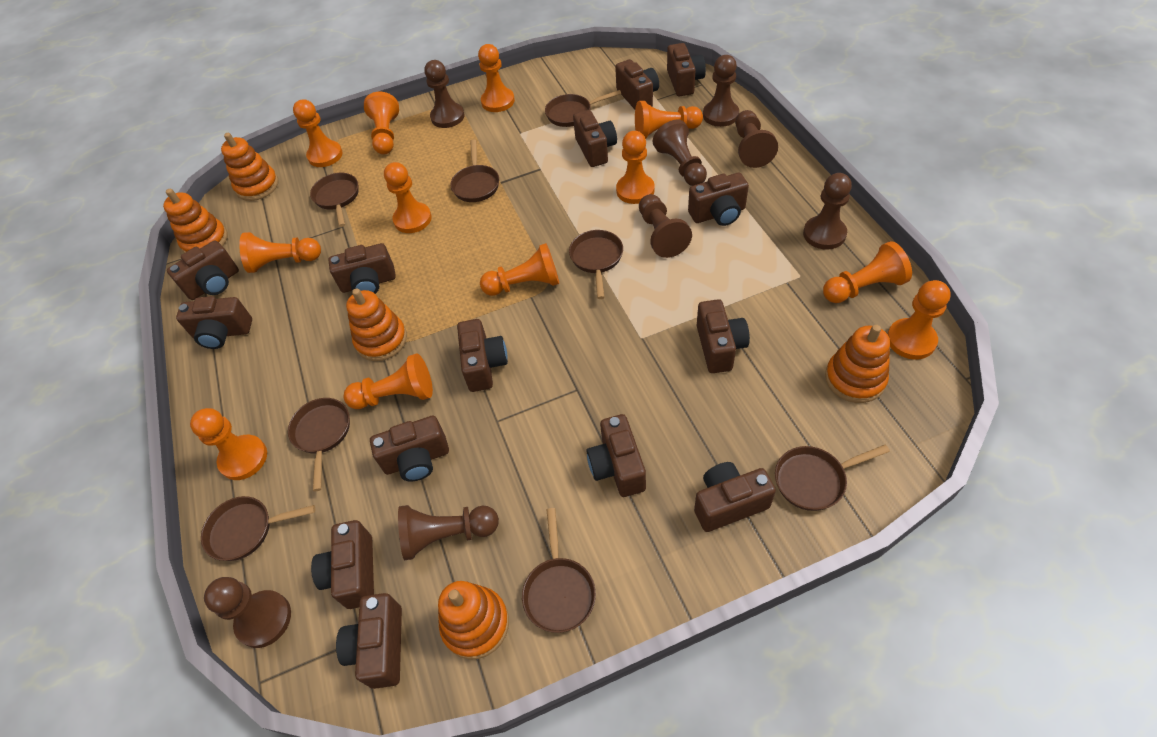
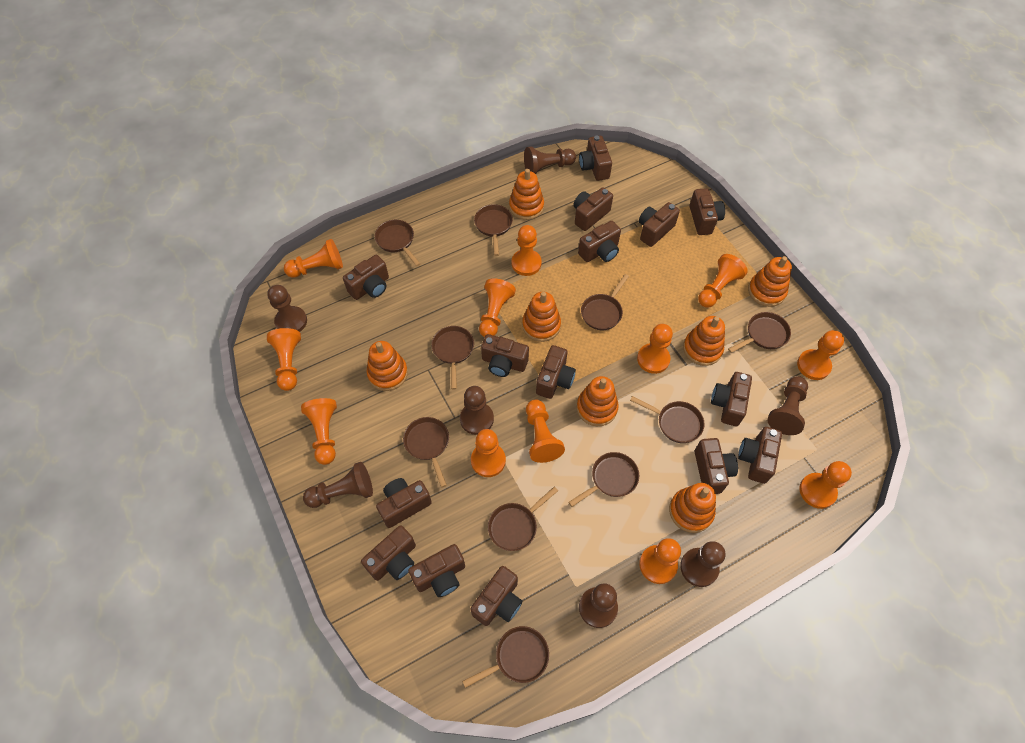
brown camera: 14 -> 15
brown pan: 8 -> 10
brown pawn: 8 -> 7
orange stacking toy: 5 -> 7

